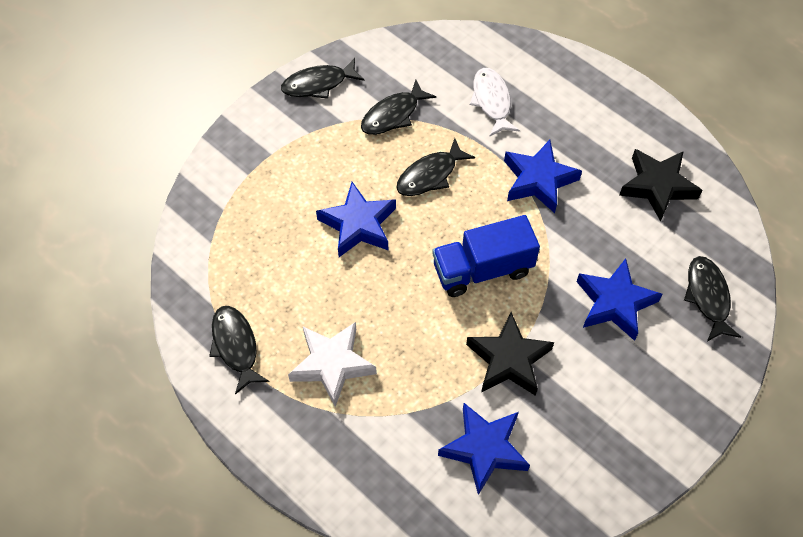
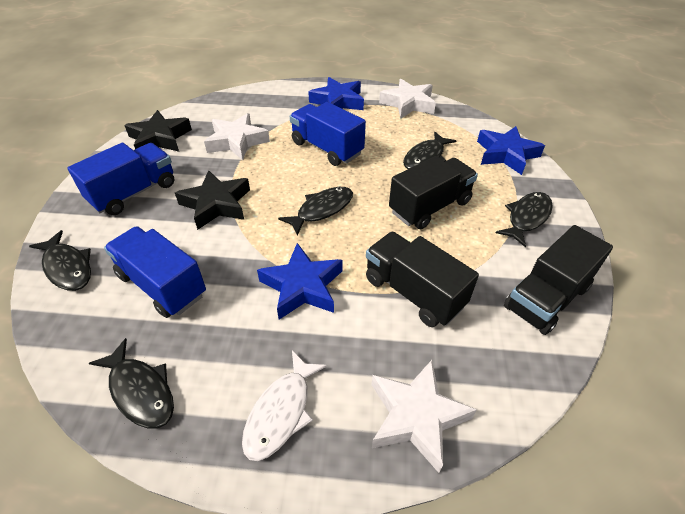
black truck: 0 -> 3
blue star: 4 -> 3
blue truck: 1 -> 3
white star: 1 -> 3

